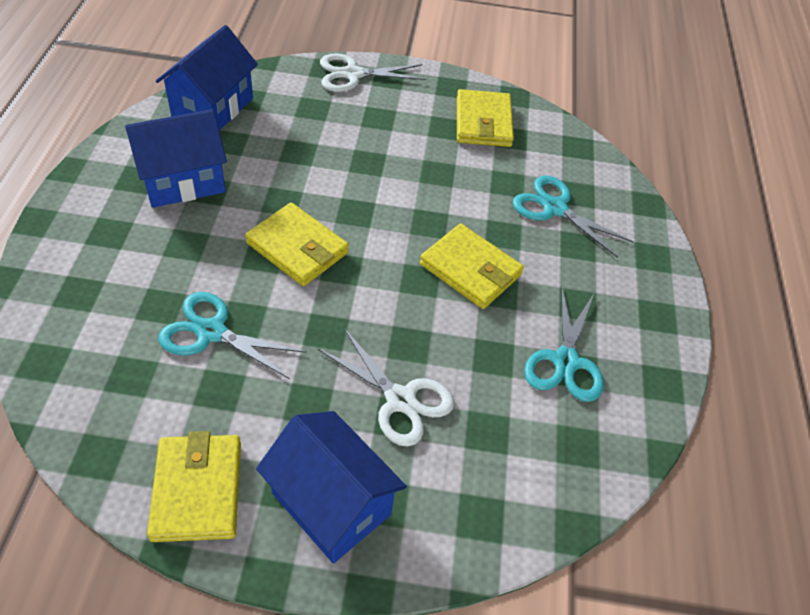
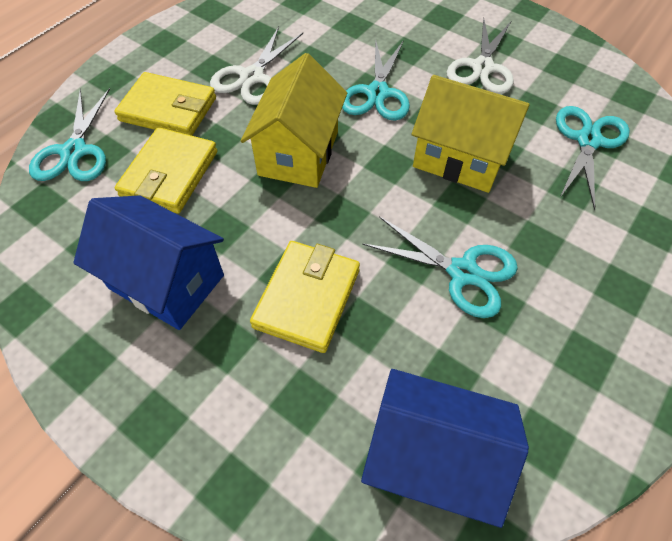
blue house: 3 -> 2
turquoise scissors: 3 -> 4
yellow house: 0 -> 2
yellow wallet: 4 -> 3

